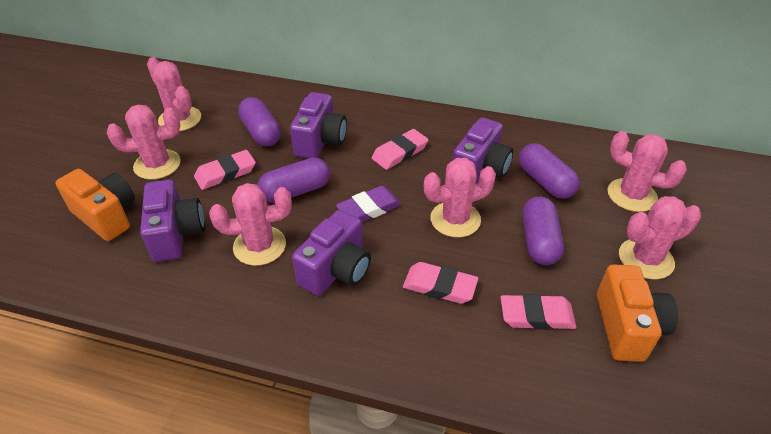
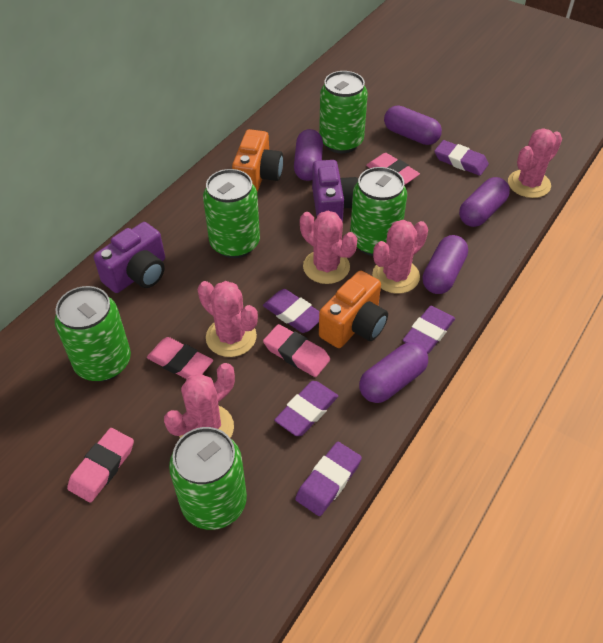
green can: 0 -> 5
pink cactus: 6 -> 5
purple camera: 4 -> 2
purple capsule: 4 -> 5
purple eraser: 1 -> 5

